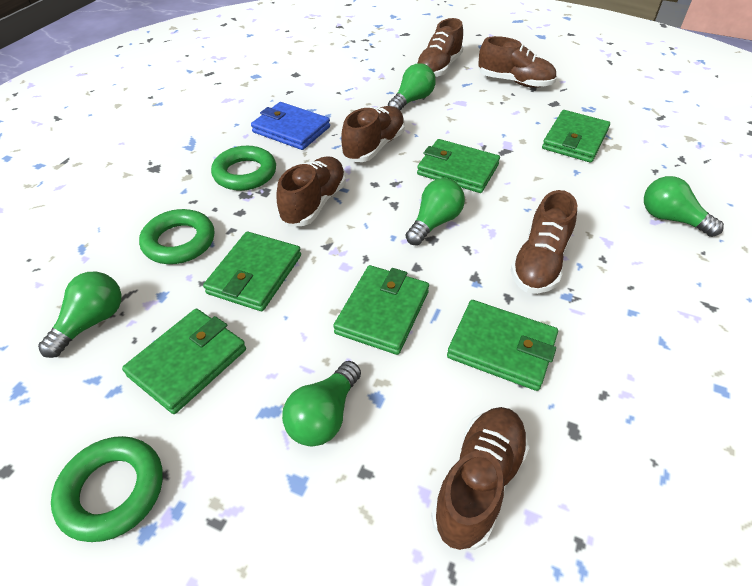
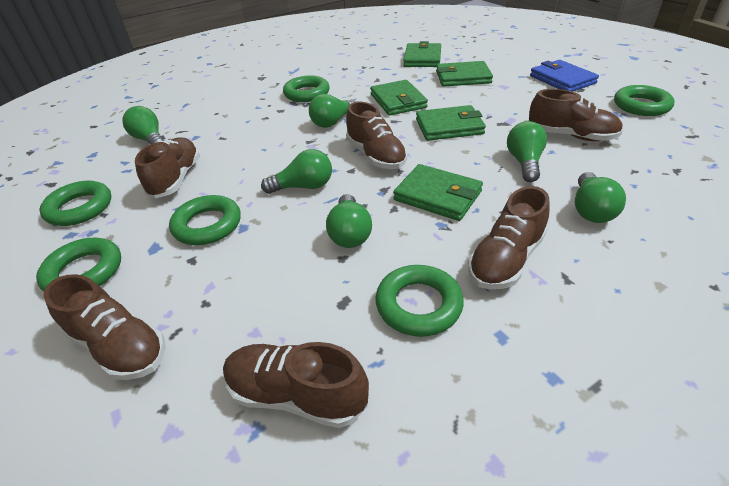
green light bulb: 5 -> 6
green ring: 3 -> 6
green wallet: 6 -> 5

